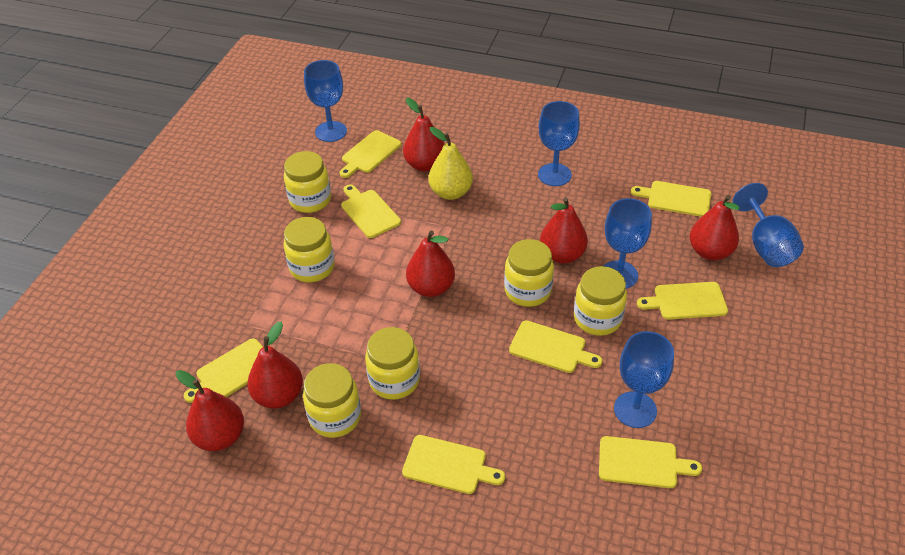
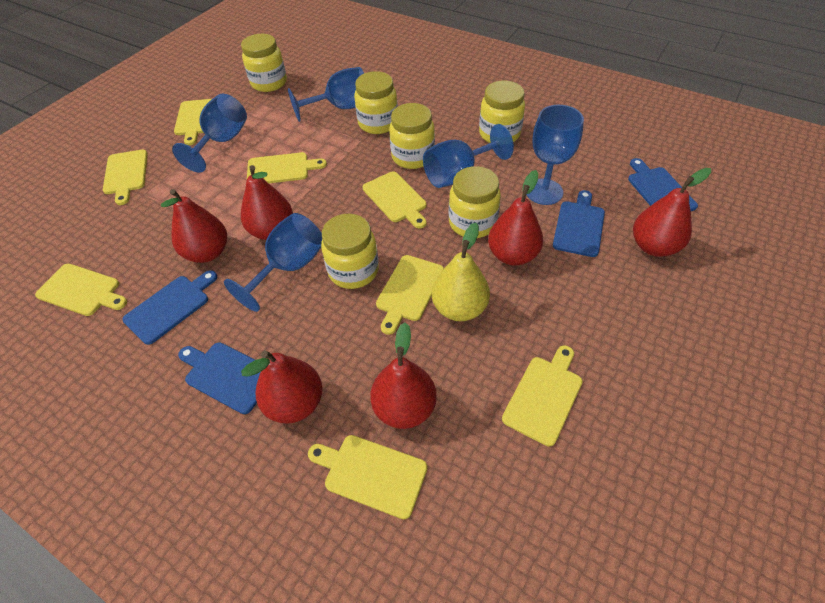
blue cutting board: 0 -> 4

